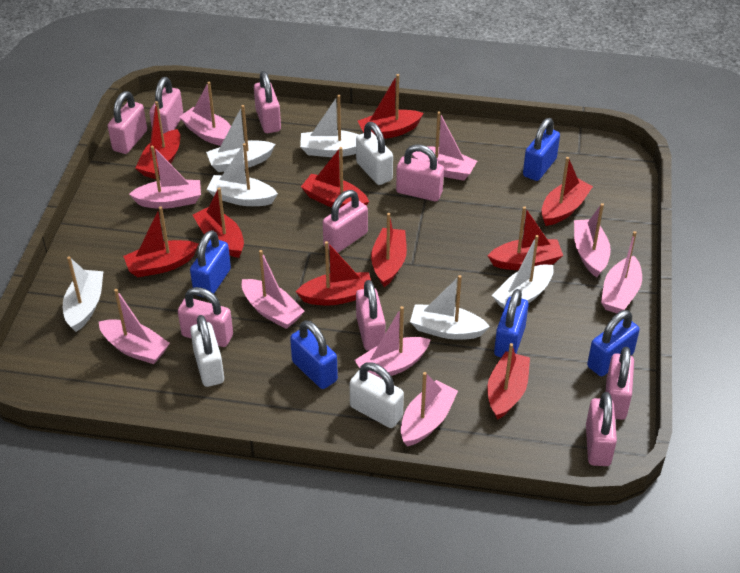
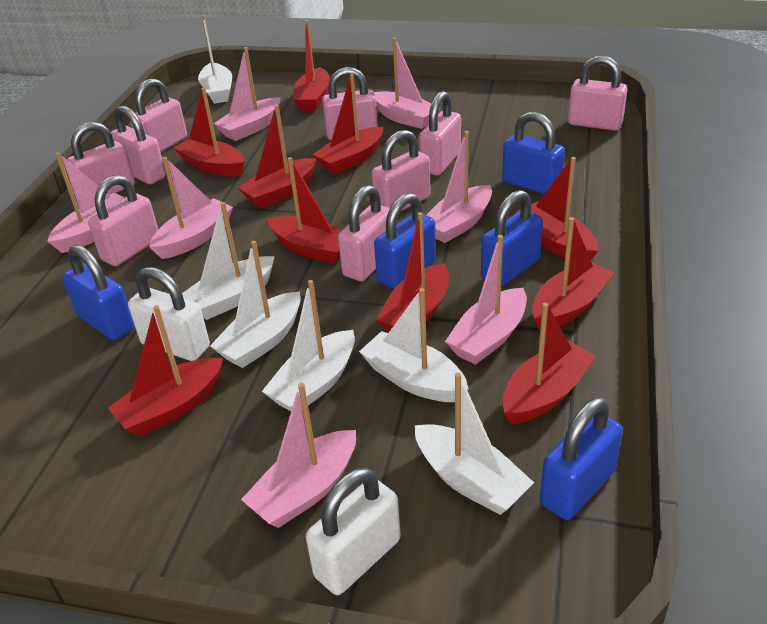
pink boat: 9 -> 7
white padlock: 3 -> 2

